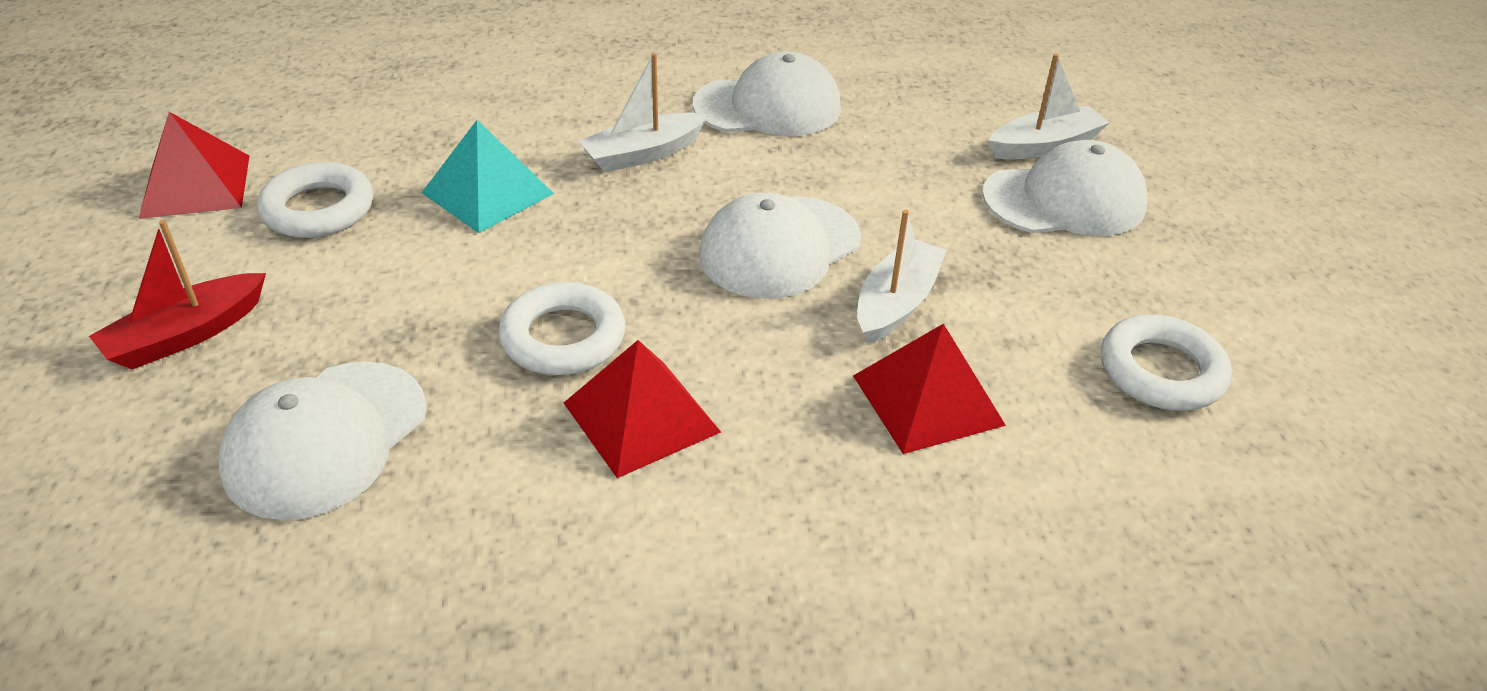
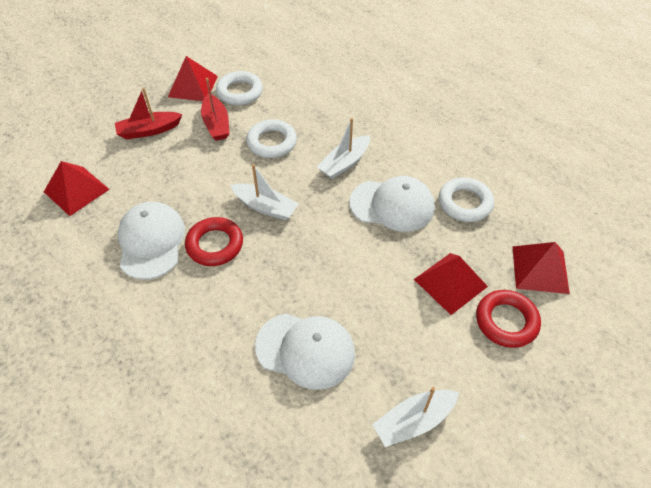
red boat: 1 -> 2
red pyramid: 3 -> 4
red ring: 0 -> 2
turquoise pyramid: 1 -> 0
white cap: 4 -> 3

